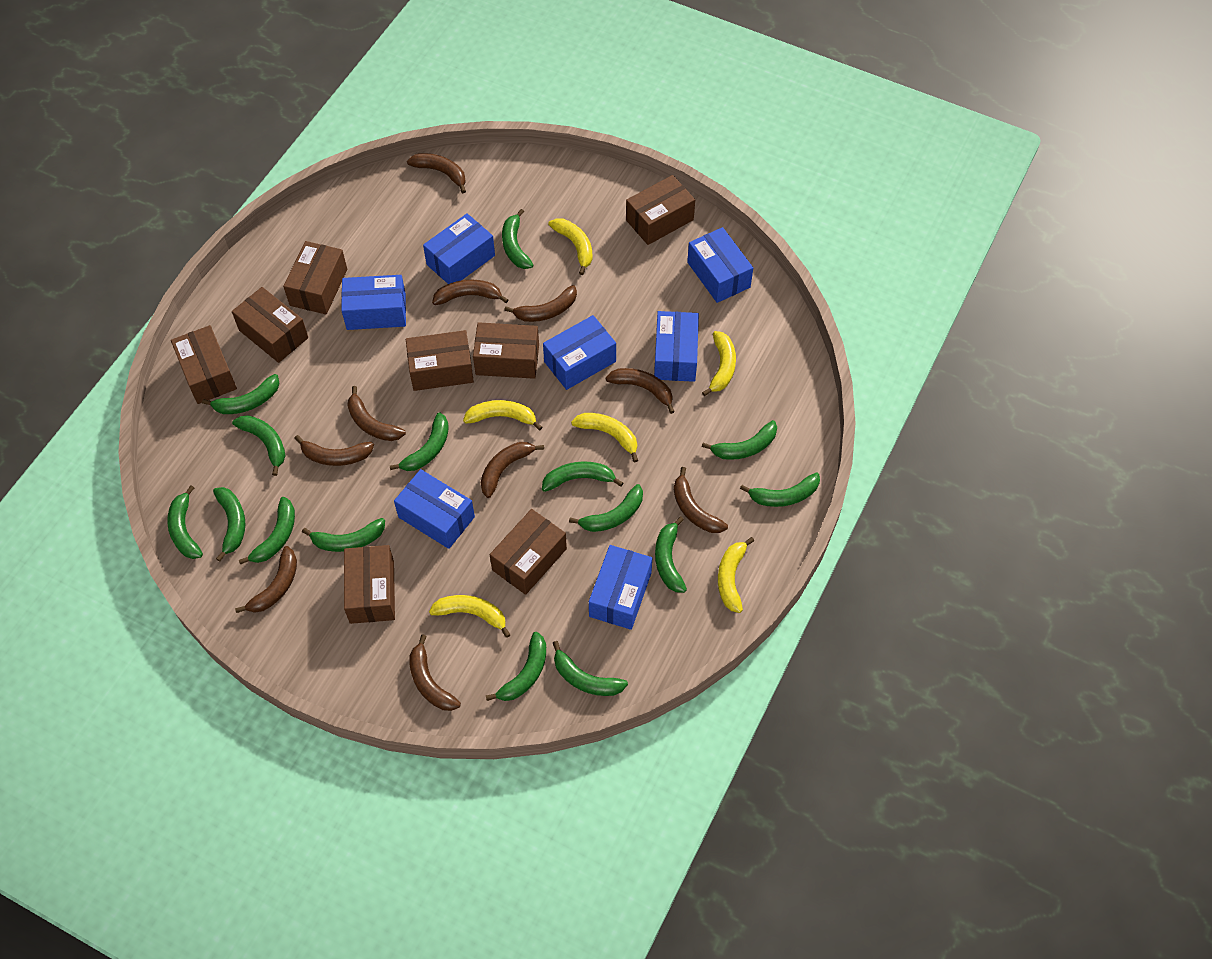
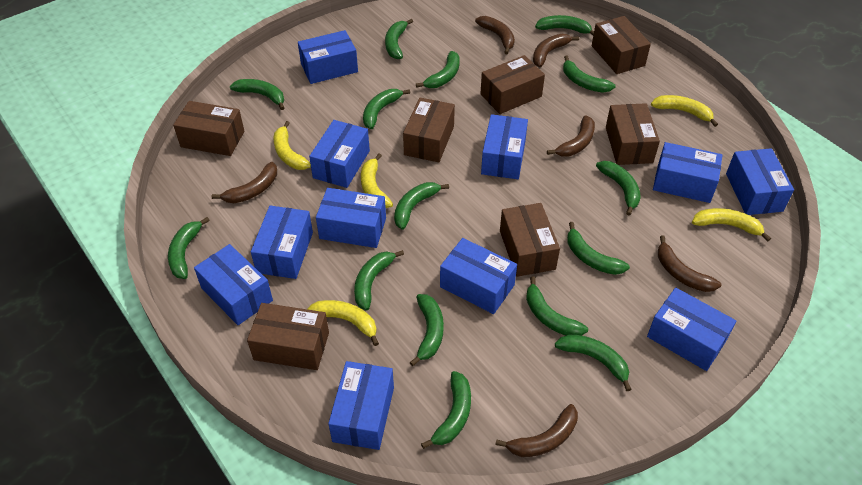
blue box: 7 -> 11
brown banana: 10 -> 6
brown box: 8 -> 7
yellow banana: 6 -> 5

